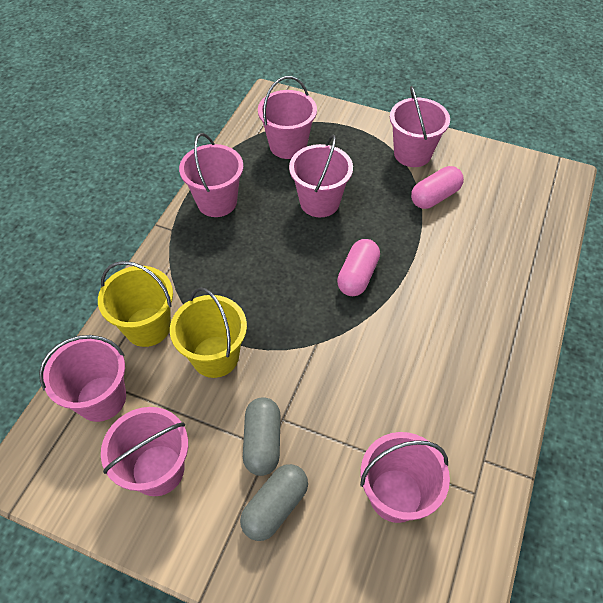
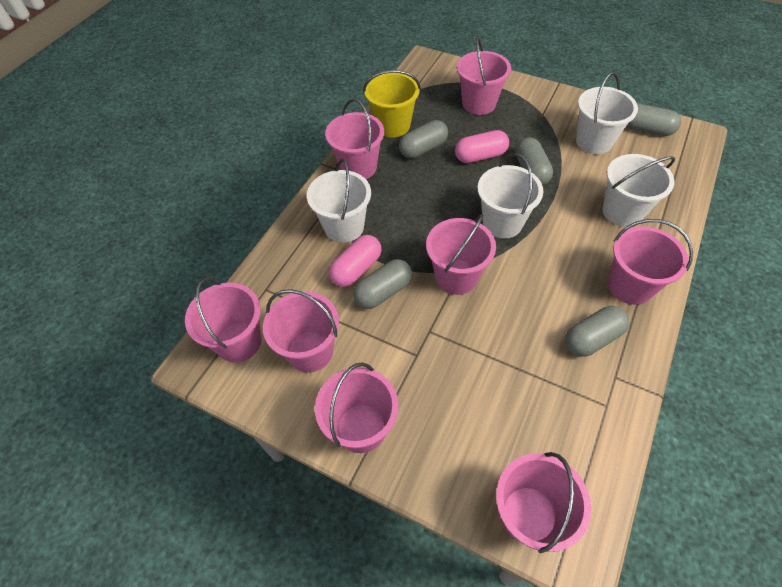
grey capsule: 2 -> 5
pink bucket: 7 -> 8
white bucket: 0 -> 4
yellow bucket: 2 -> 1

